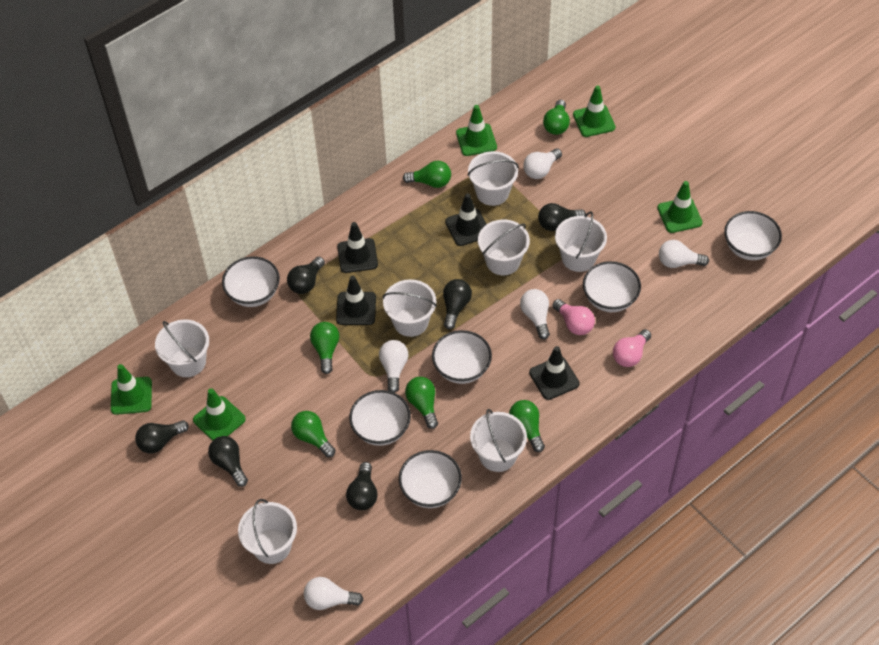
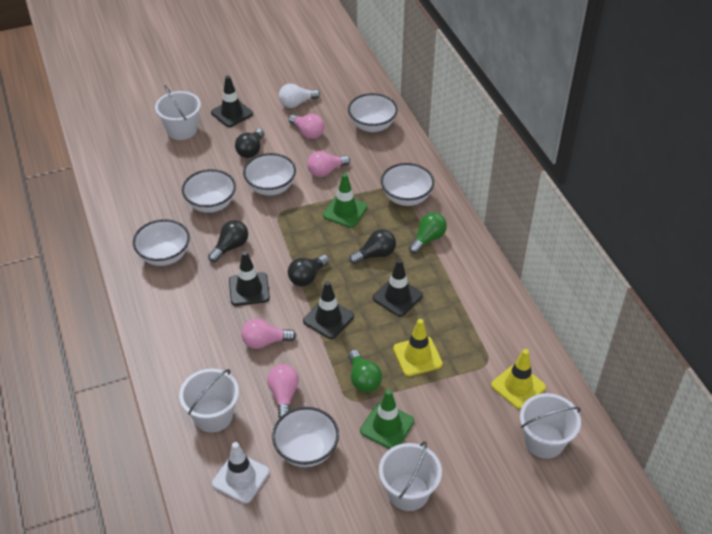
black light bulb: 6 -> 4
green light bulb: 6 -> 2
green traffic cone: 5 -> 2
pink light bulb: 2 -> 4
white bucket: 7 -> 4
white light bulb: 5 -> 1
white traffic cone: 0 -> 1
yellow traffic cone: 0 -> 2

